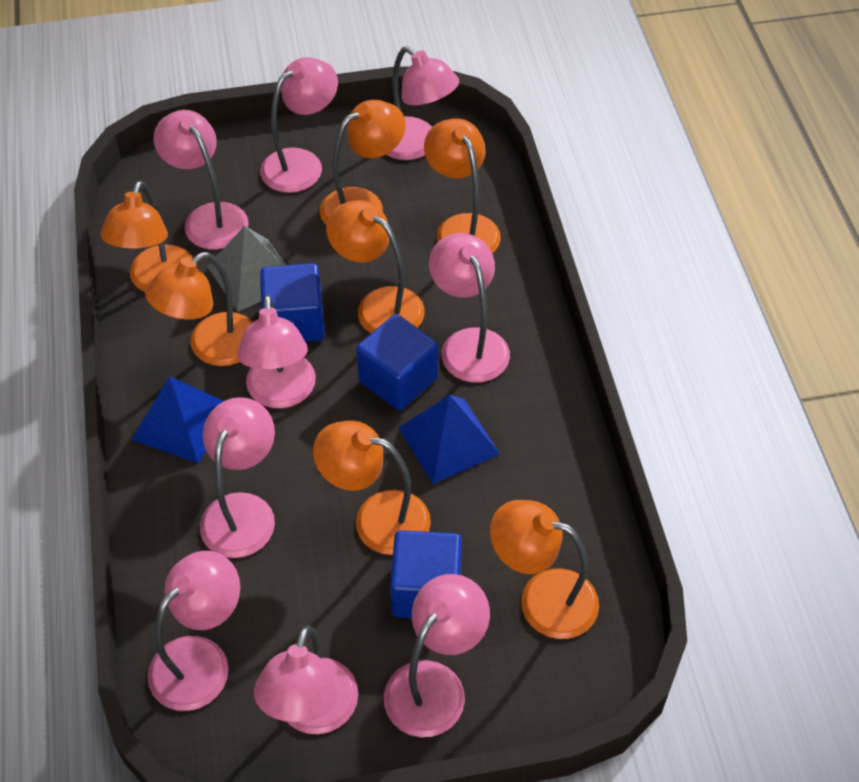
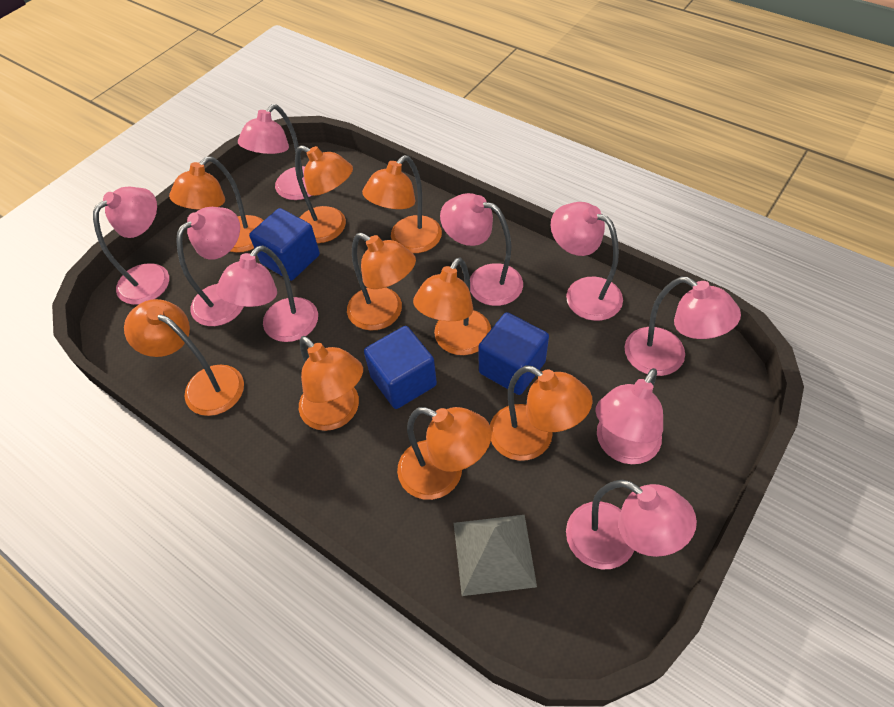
blue pyramid: 2 -> 0
orange lamp: 7 -> 9

